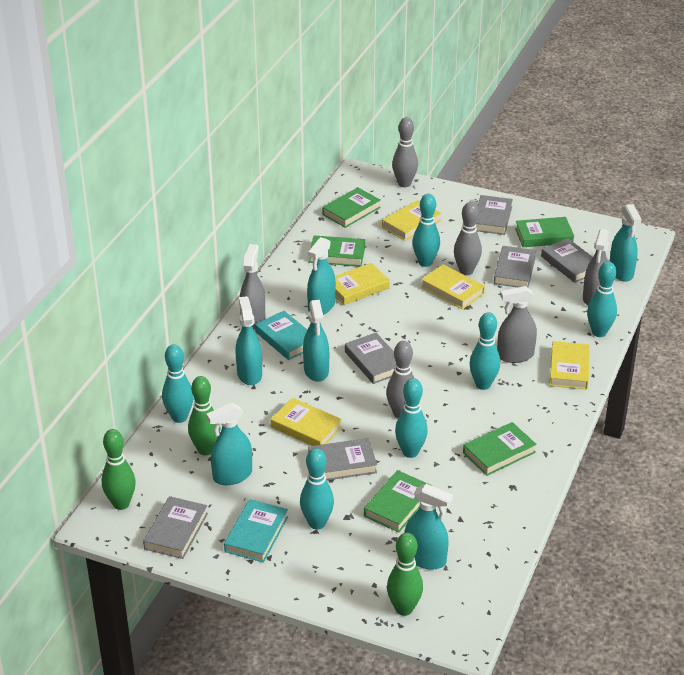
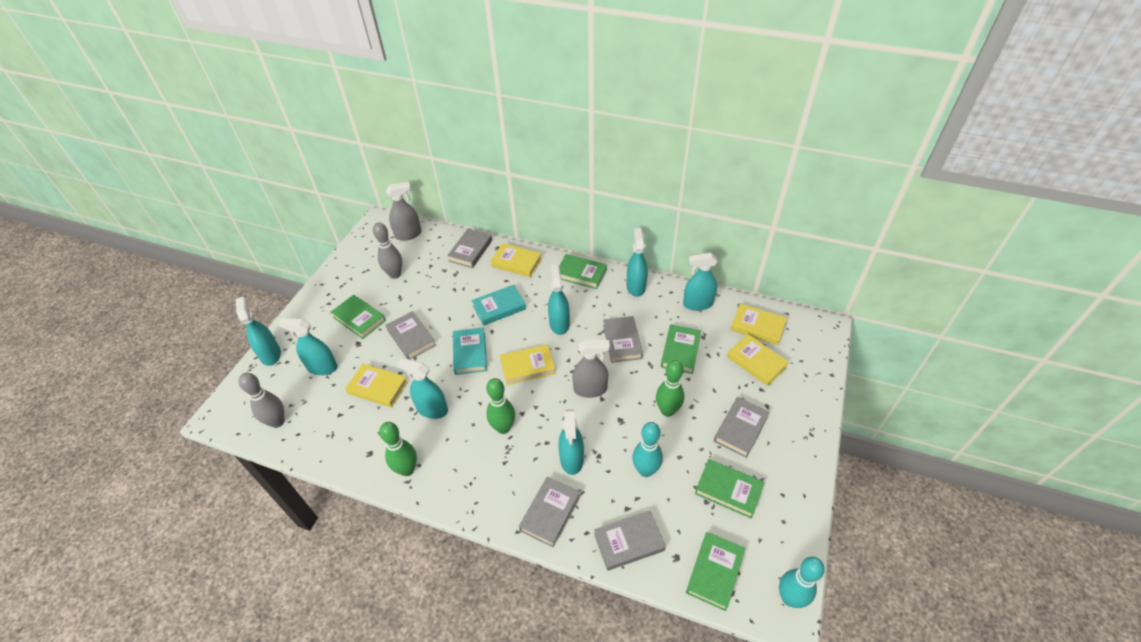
grey bowling pin: 3 -> 2
grey spray bottle: 3 -> 2
turquoise bowling pin: 6 -> 2
turquoise spray bottle: 6 -> 7

